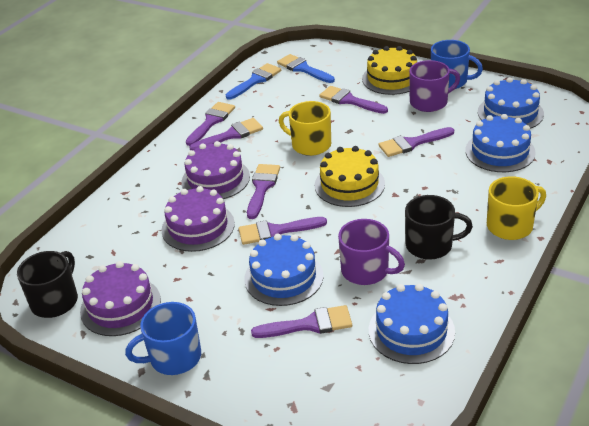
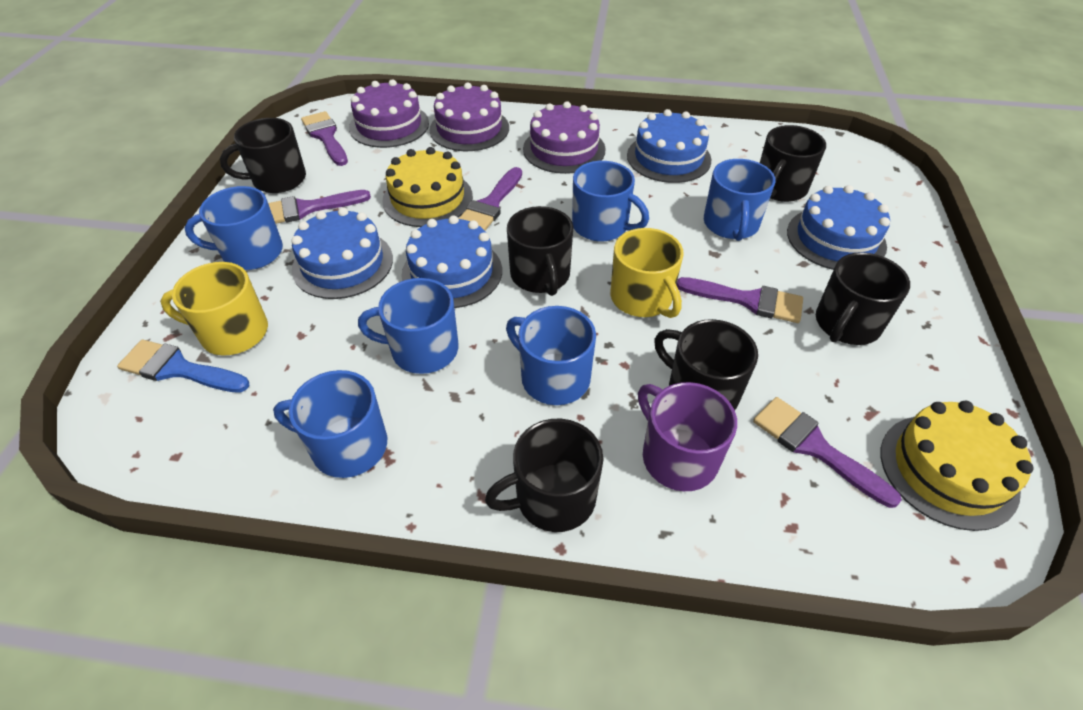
black mug: 2 -> 6
blue brush: 2 -> 1
blue mug: 2 -> 6
purple brush: 7 -> 5
purple mug: 2 -> 1

